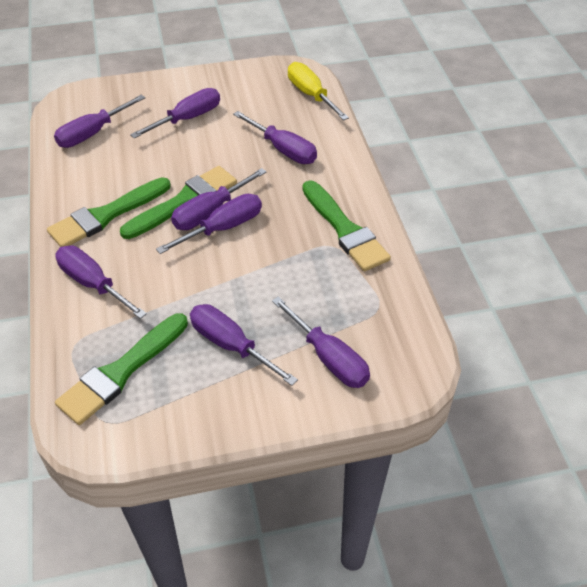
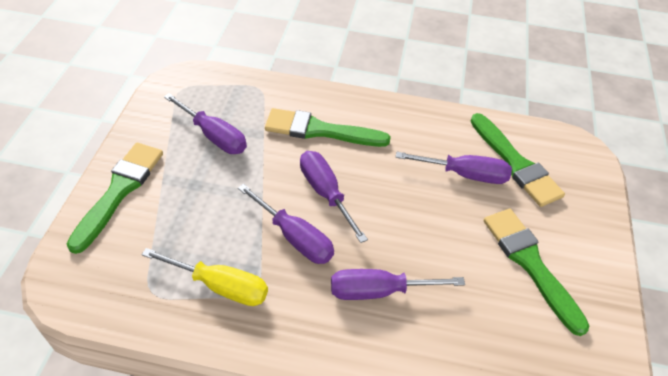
purple screwdriver: 8 -> 5

